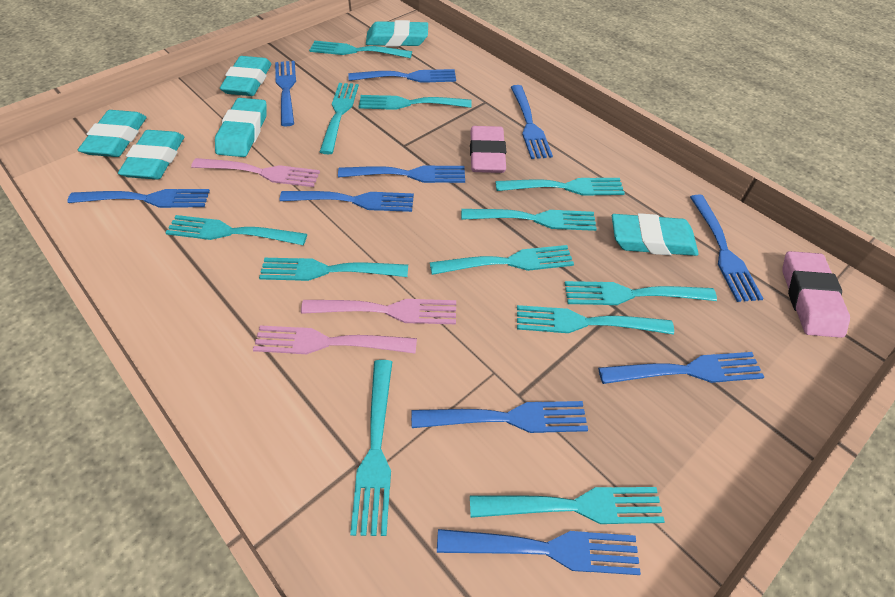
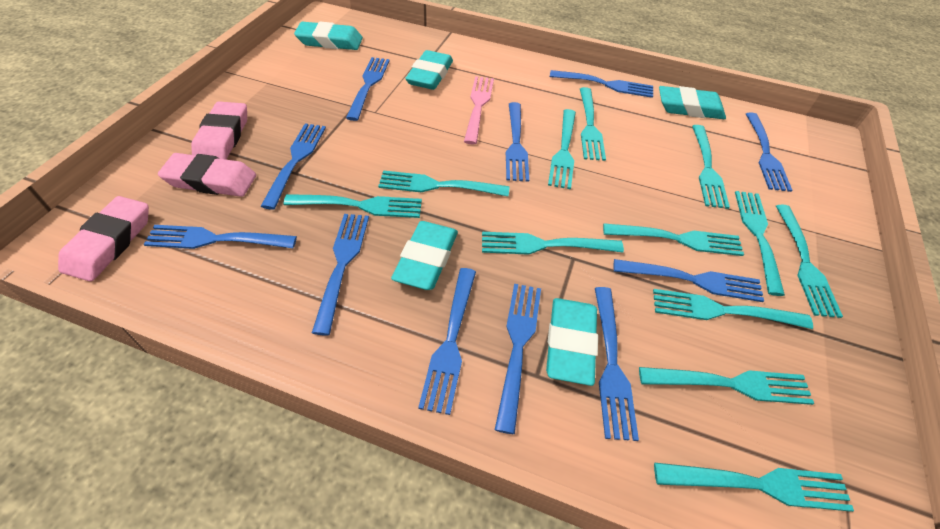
blue fork: 10 -> 11
pink eraser: 2 -> 3
pink fork: 3 -> 1
turquoise eraser: 6 -> 5

